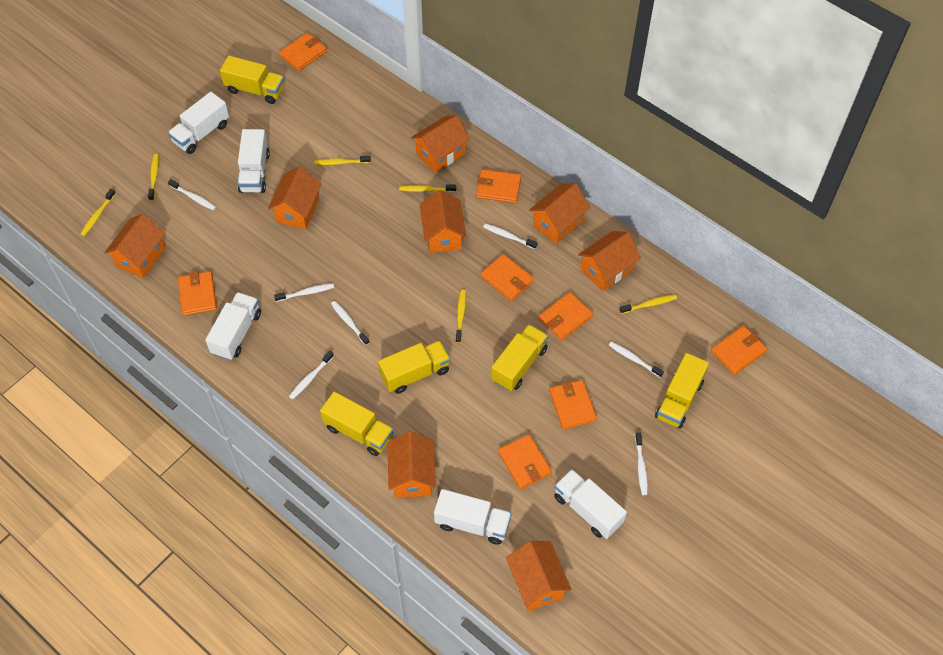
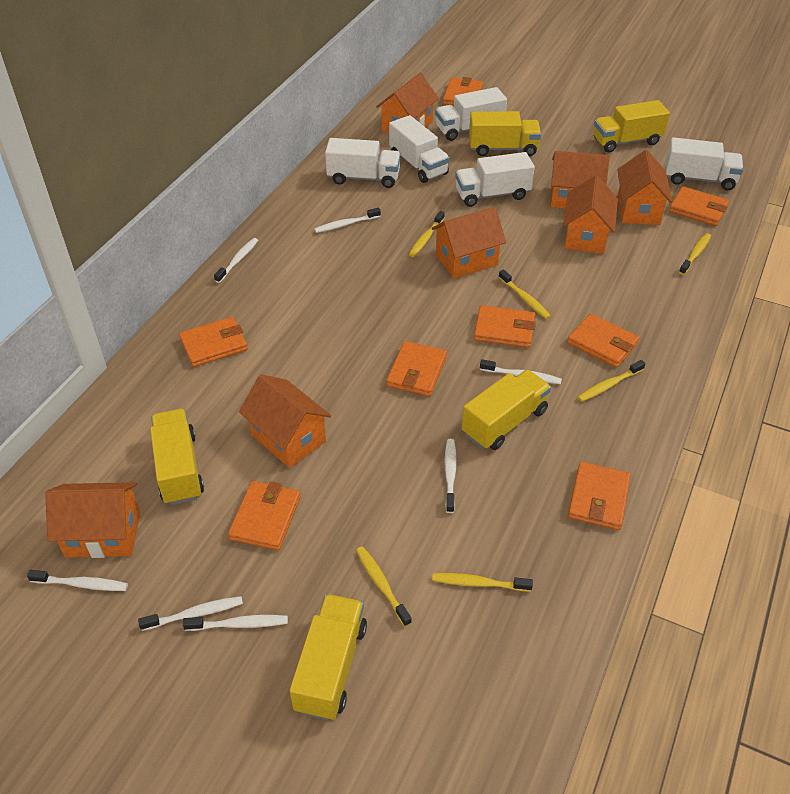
orange house: 8 -> 7

